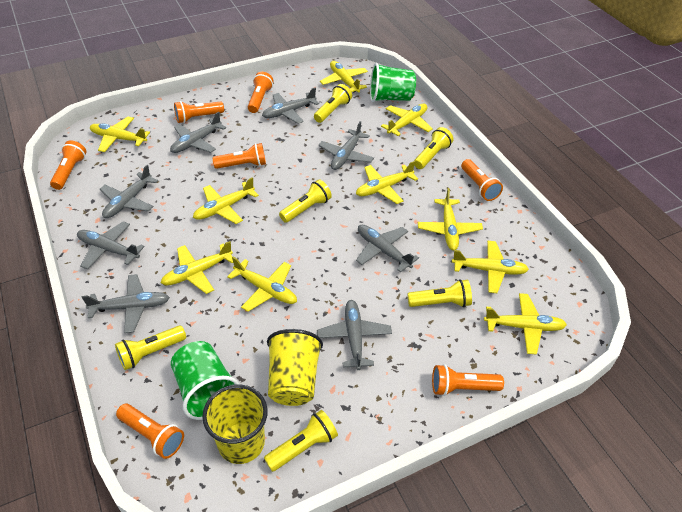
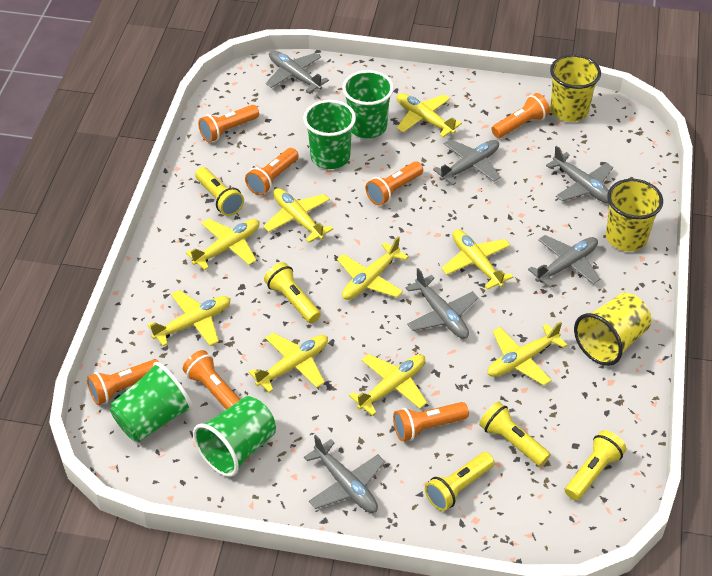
green cup: 2 -> 4
grey plane: 8 -> 6
yellow cup: 2 -> 3
yellow flashlight: 6 -> 5
yellow plane: 10 -> 9

